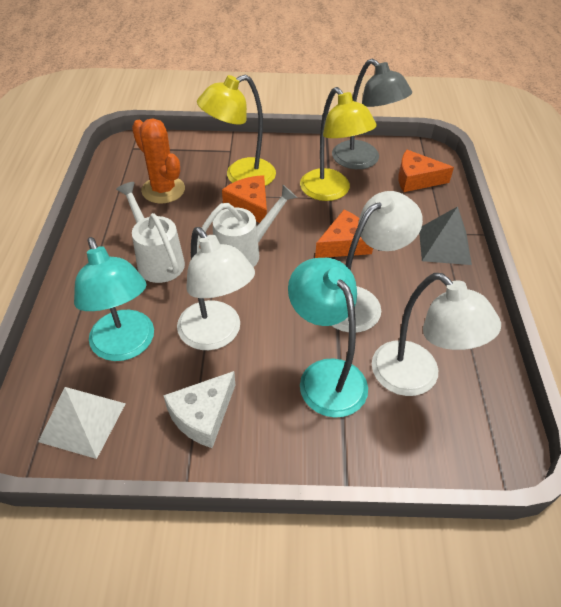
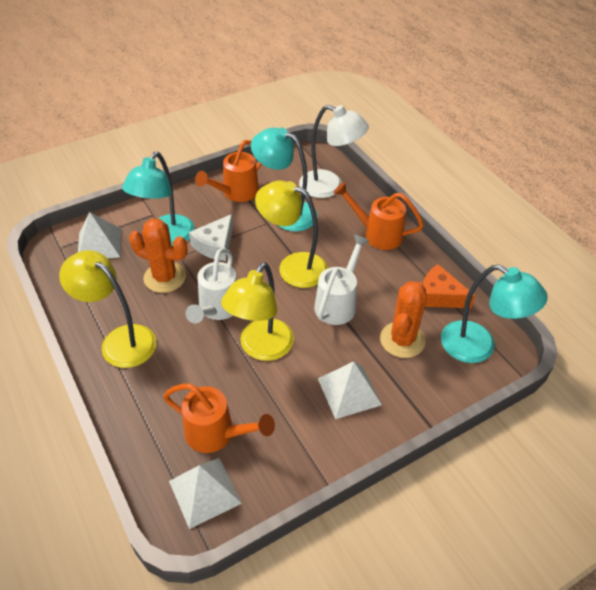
grey lamp: 1 -> 0
grey pyramid: 1 -> 0
orange cactus: 1 -> 2
orange cheese: 3 -> 1
orange watering can: 0 -> 3
turquoise lamp: 2 -> 3
white lamp: 3 -> 1
white pyramid: 1 -> 3
yellow lamp: 2 -> 3

